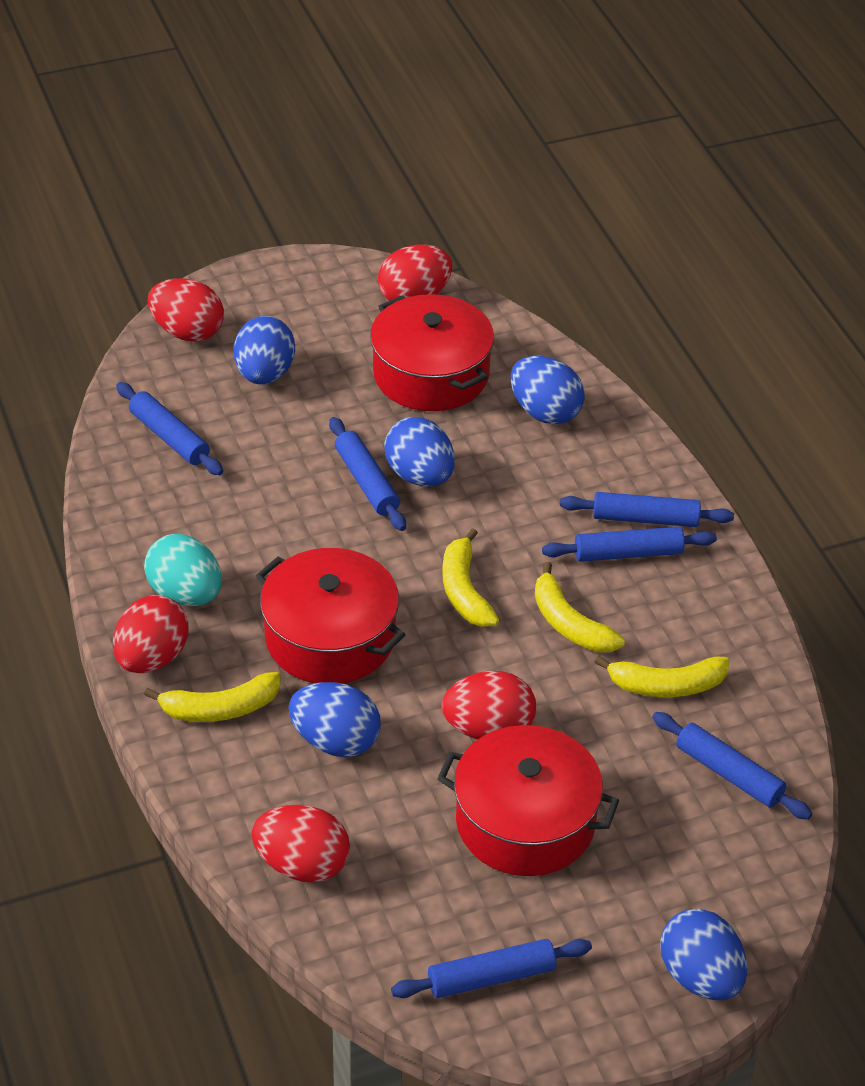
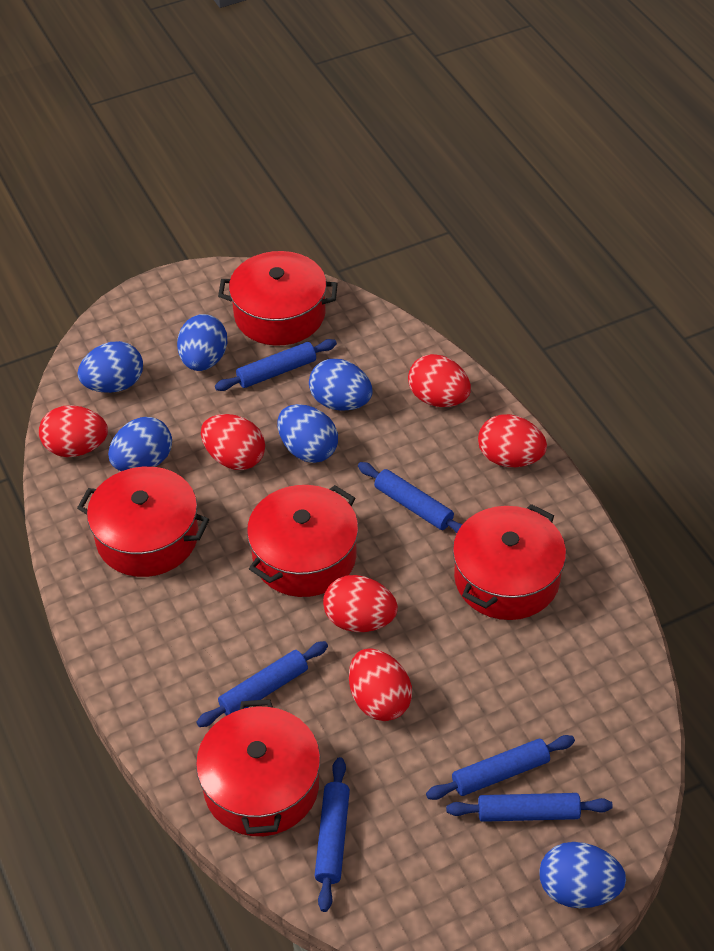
blue egg: 5 -> 6
red egg: 5 -> 6
red pot: 3 -> 5
turquoise egg: 1 -> 0
yellow banana: 4 -> 0

